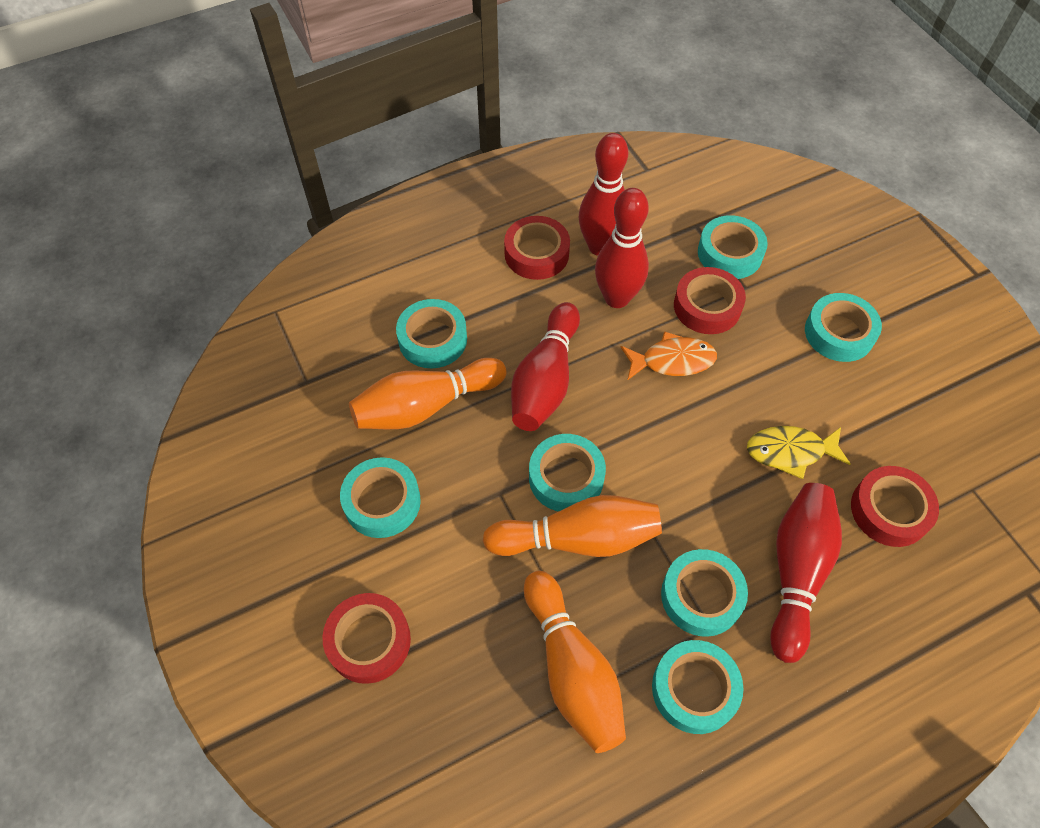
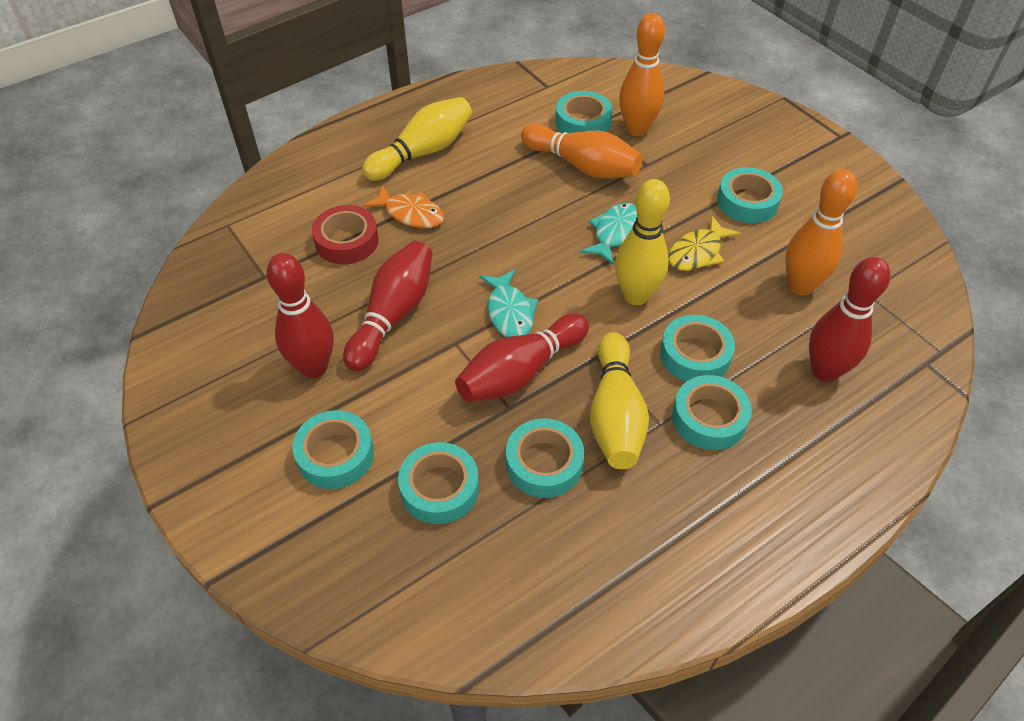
red tape: 4 -> 1
turquoise fish: 0 -> 2
yellow bowling pin: 0 -> 3

